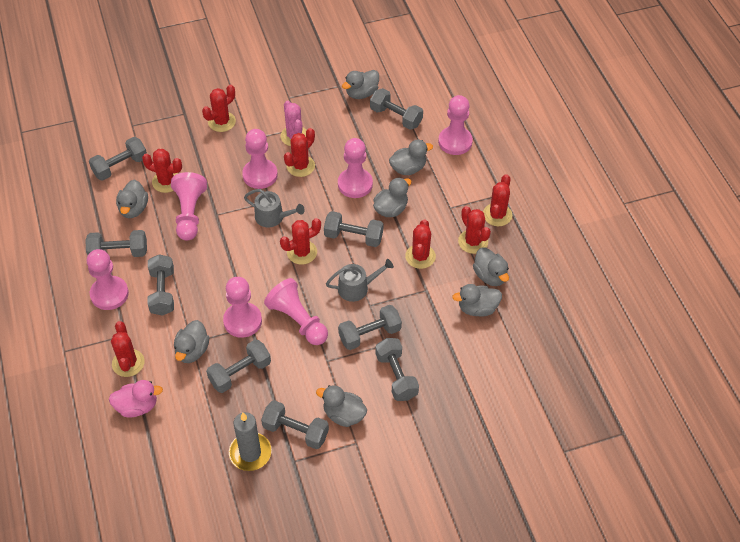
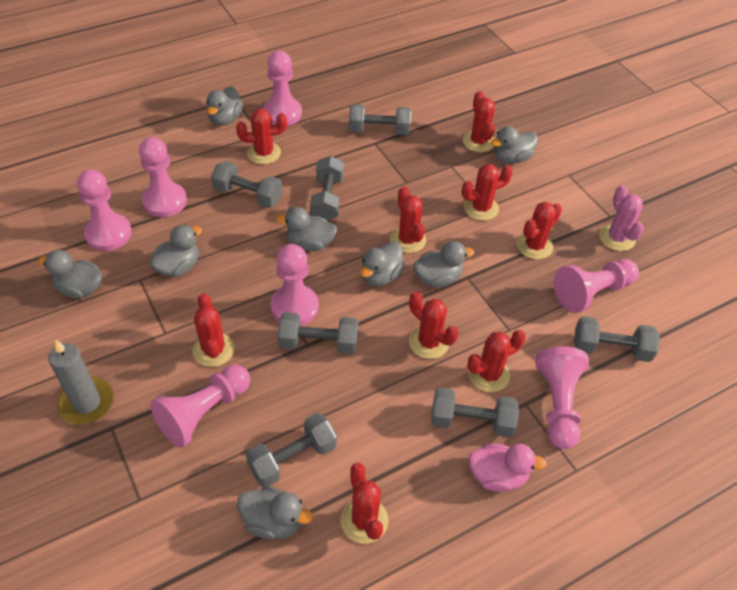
grey dumbbell: 9 -> 7
grey watering can: 2 -> 0
red cactus: 8 -> 9

